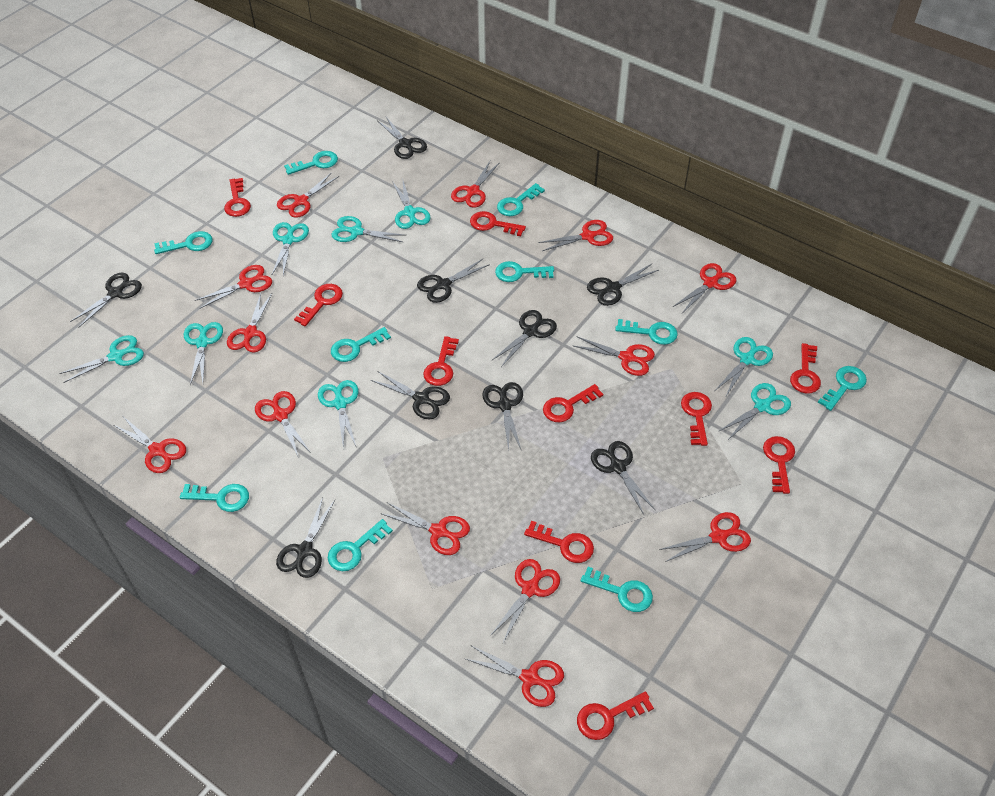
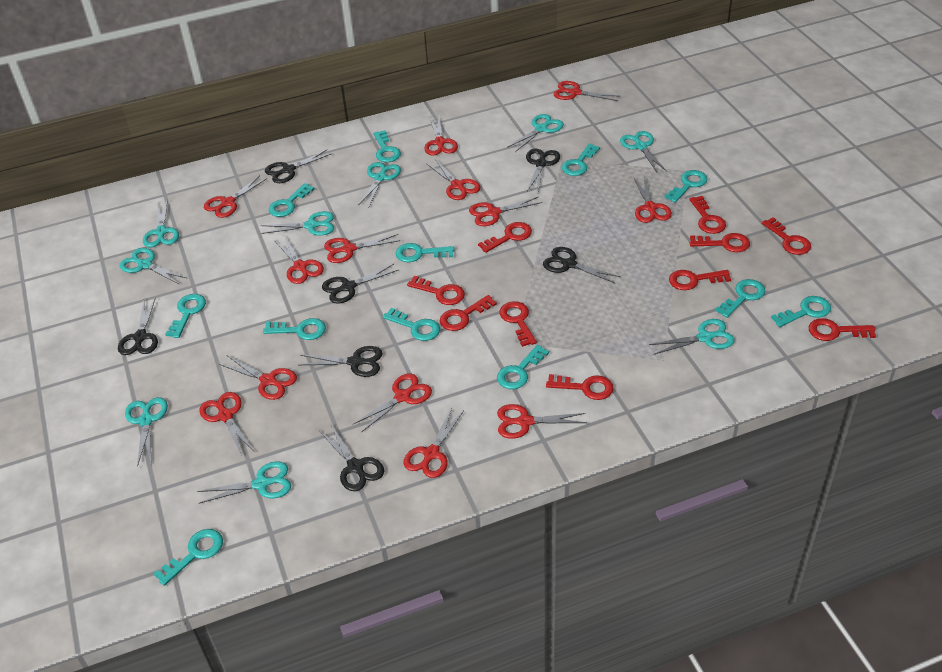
black scissors: 9 -> 7
turquoise key: 10 -> 12
turquoise scissors: 8 -> 9

